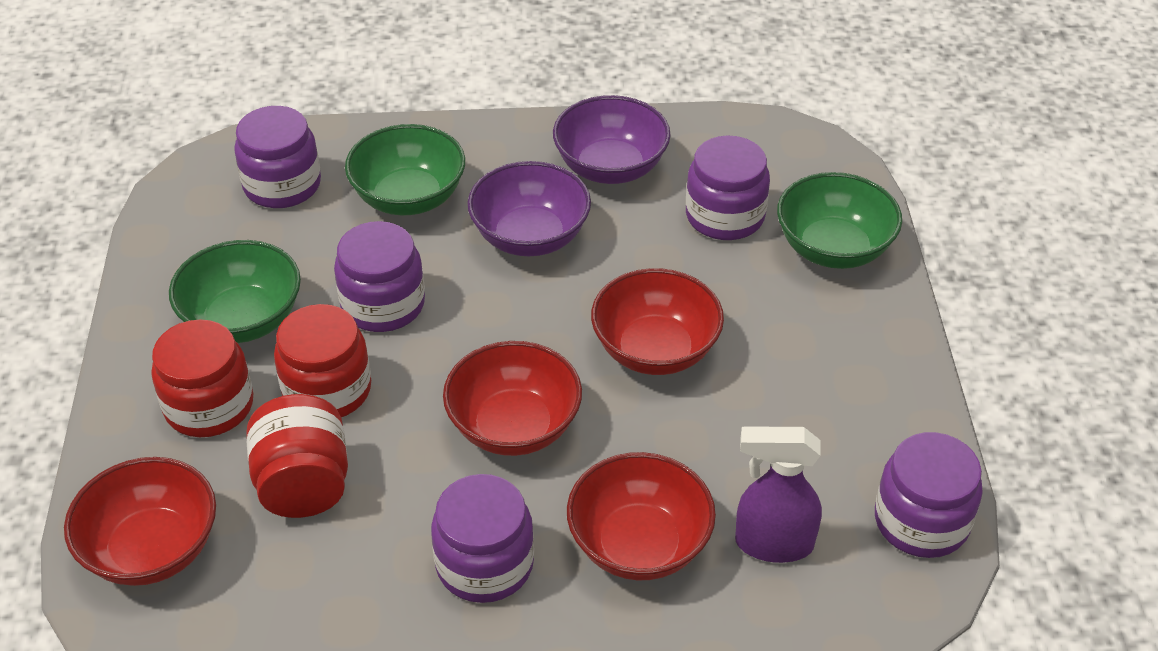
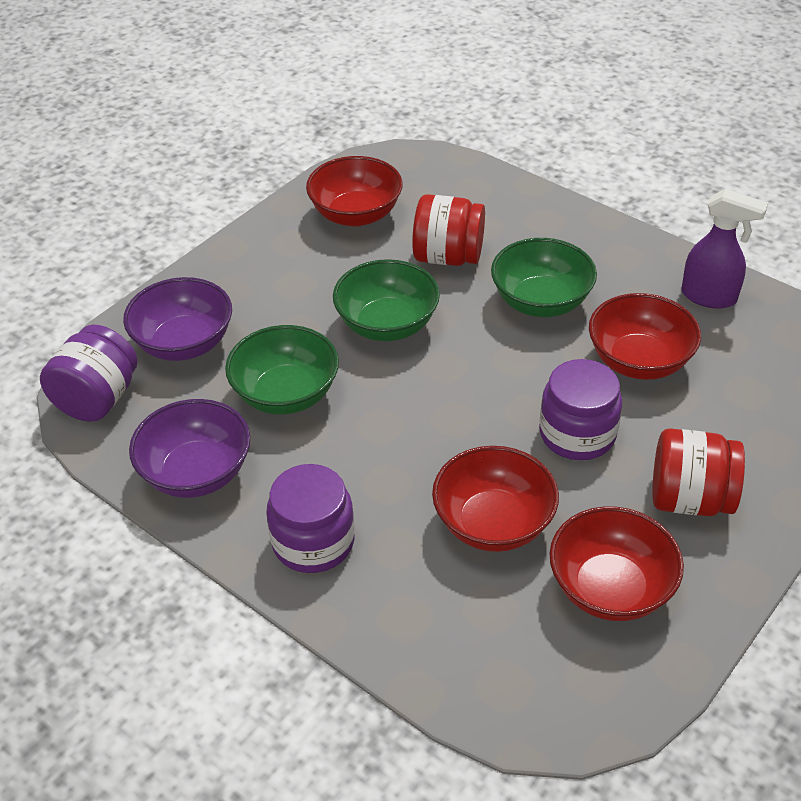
purple jar: 5 -> 3
red jar: 3 -> 2

